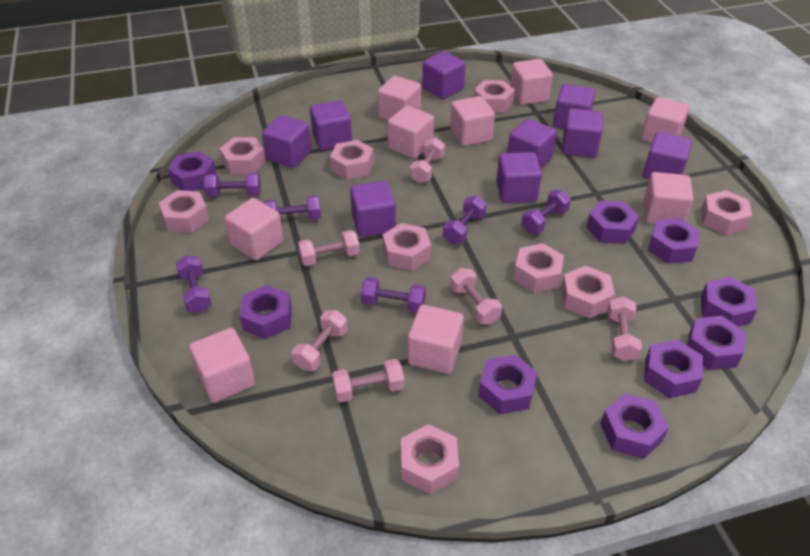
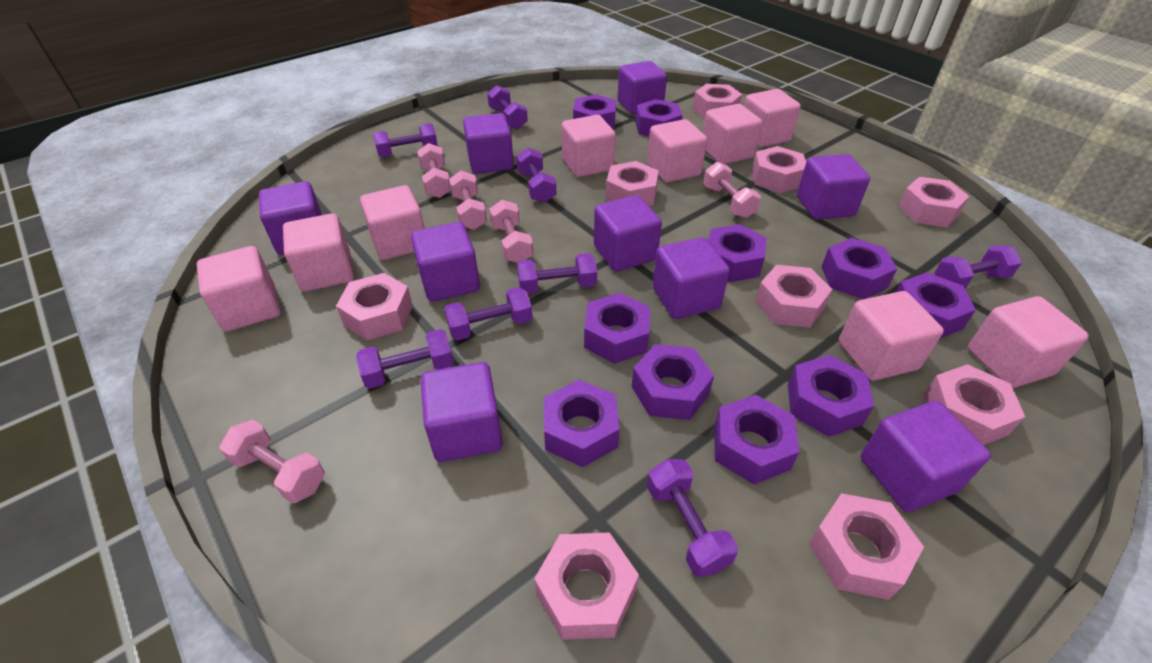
pink dumbbell: 6 -> 5
purple dumbbell: 6 -> 8
purple nut: 9 -> 10

